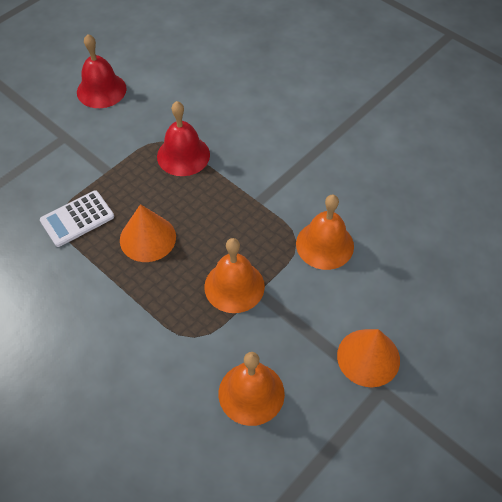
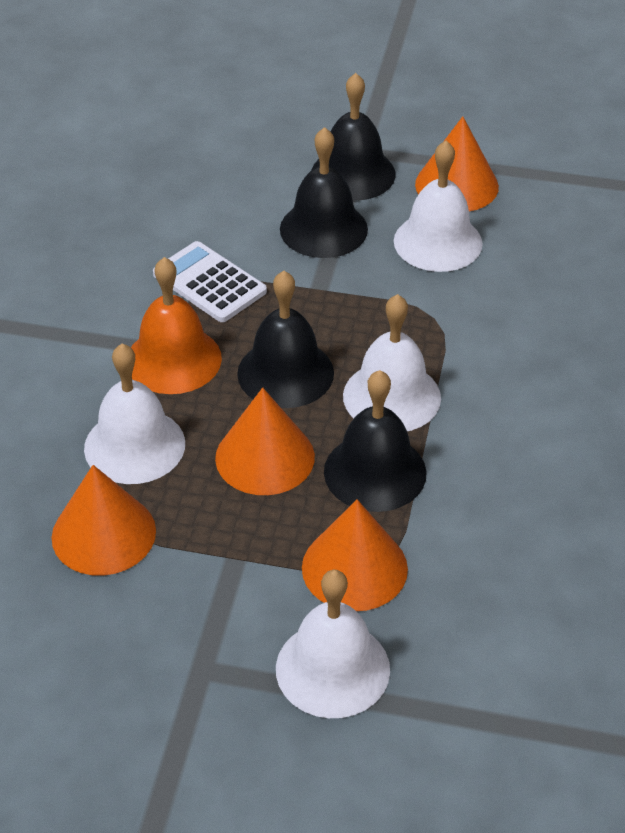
black bell: 0 -> 4
orange bell: 3 -> 1
orange cone: 2 -> 4
red bell: 2 -> 0
white bell: 0 -> 4

